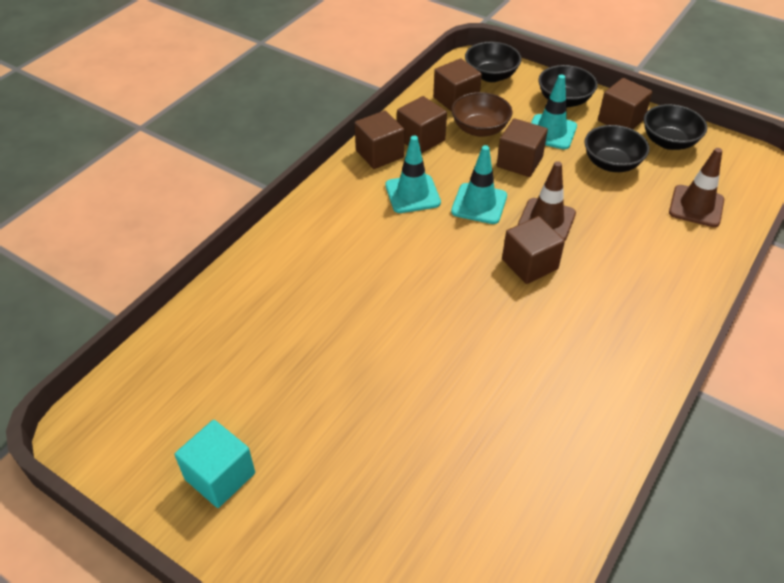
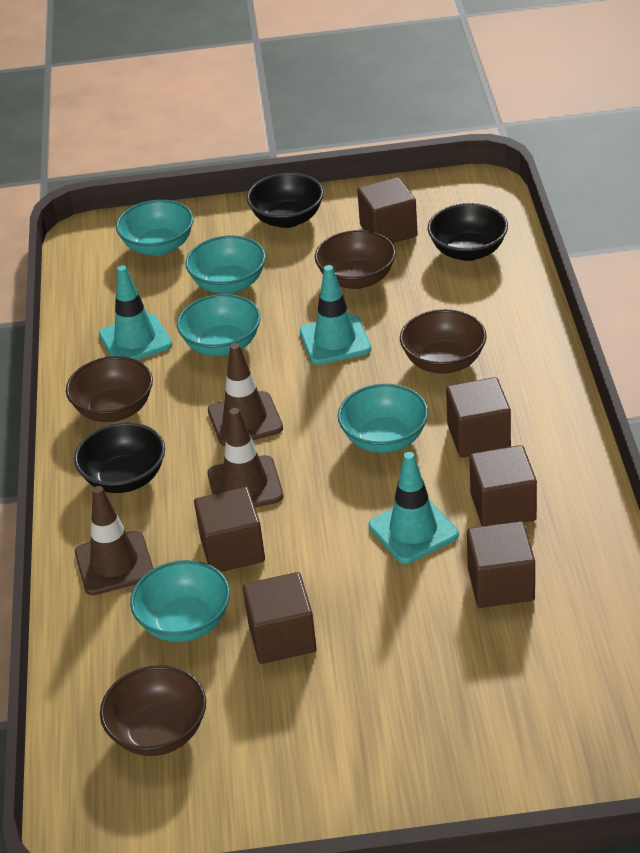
black bowl: 4 -> 3
brown bowl: 1 -> 4
brown traffic cone: 2 -> 3
turquoise bowl: 0 -> 5
turquoise cube: 1 -> 0

